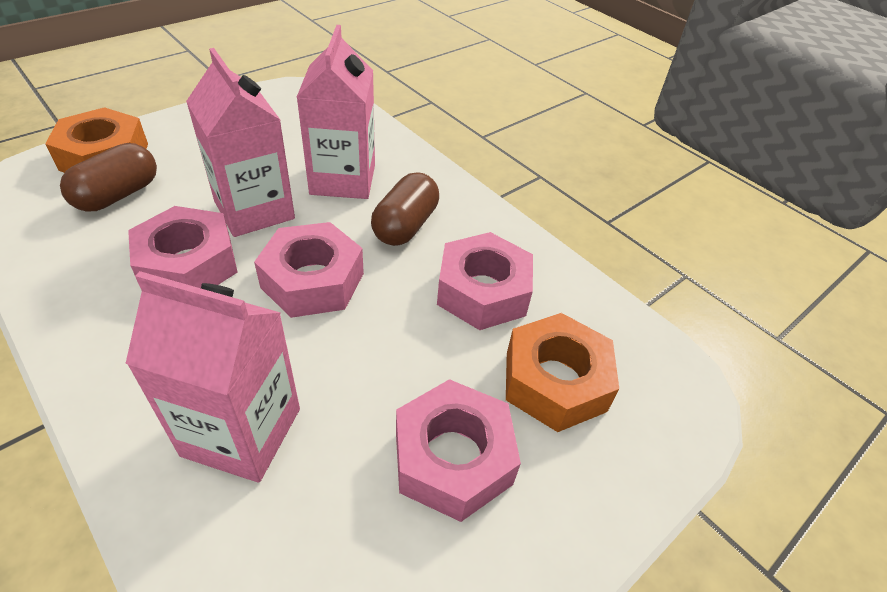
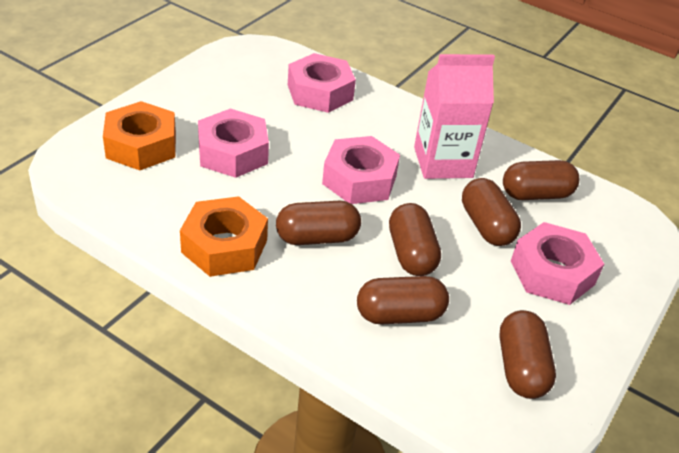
brown capsule: 2 -> 6
pink carton: 3 -> 1

